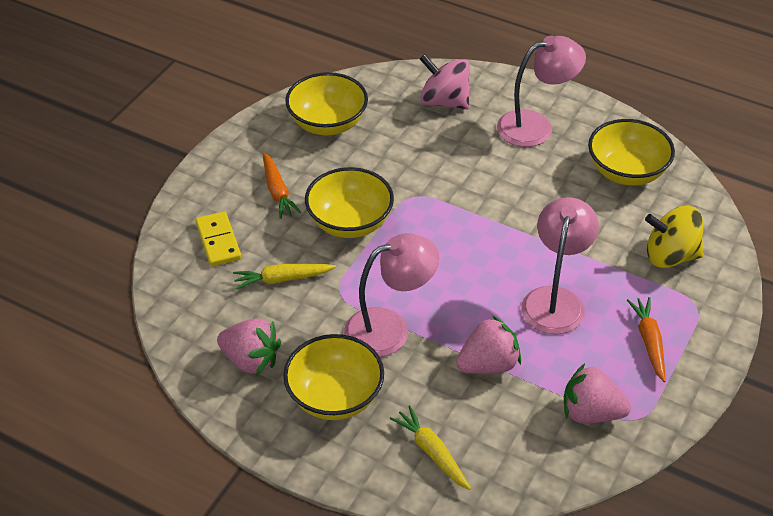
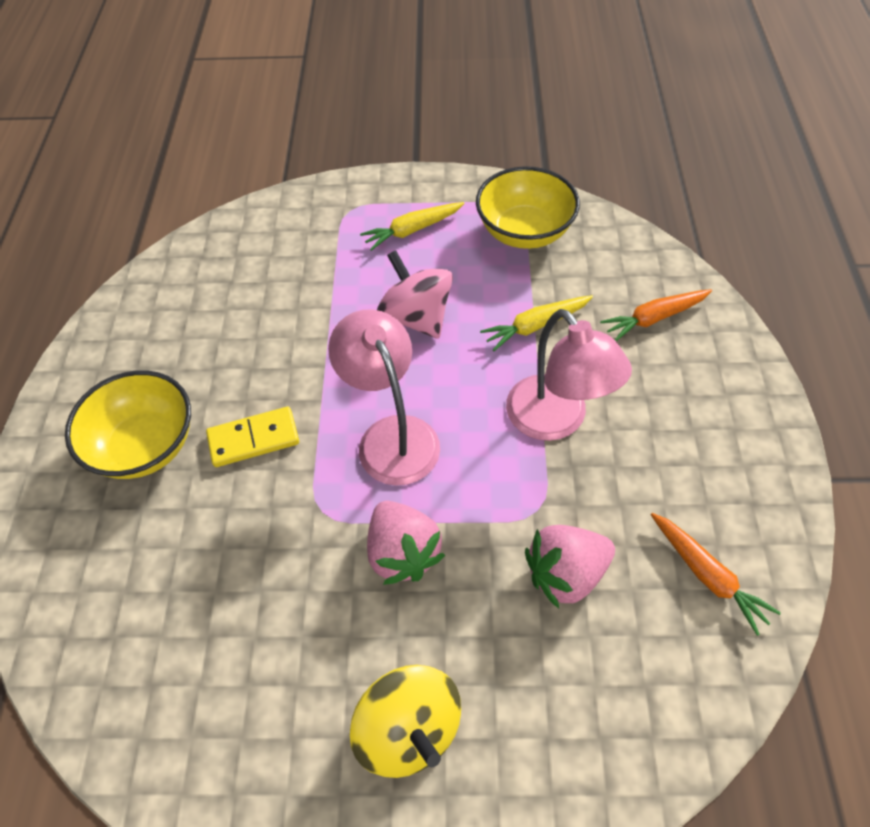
pink lamp: 3 -> 2
pink strawberry: 3 -> 2
yellow bowl: 4 -> 2

